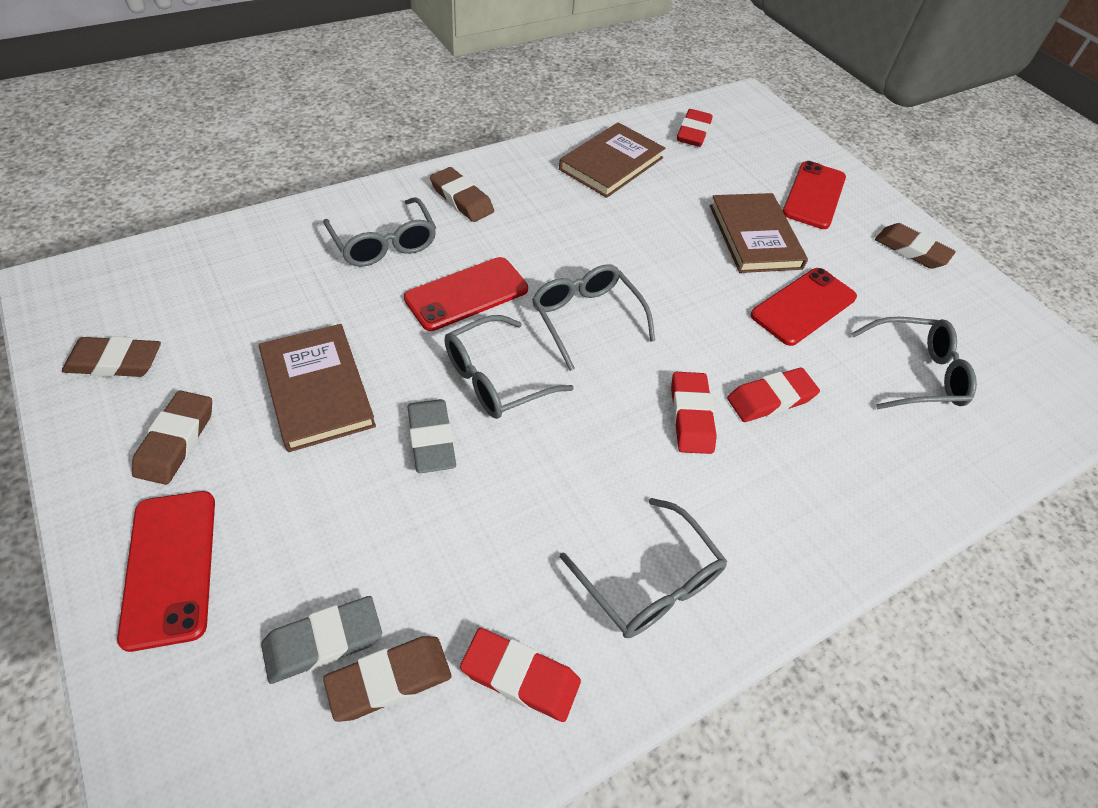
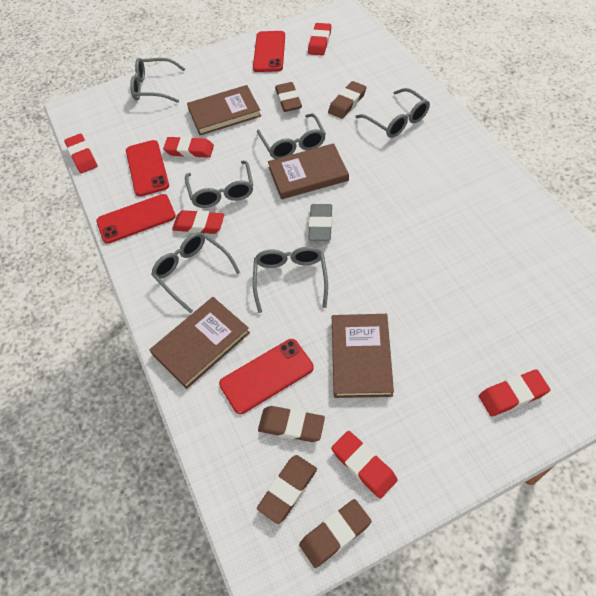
brown book: 3 -> 4
grey eraser: 2 -> 1
grey glasses: 5 -> 6
red eraser: 4 -> 6

